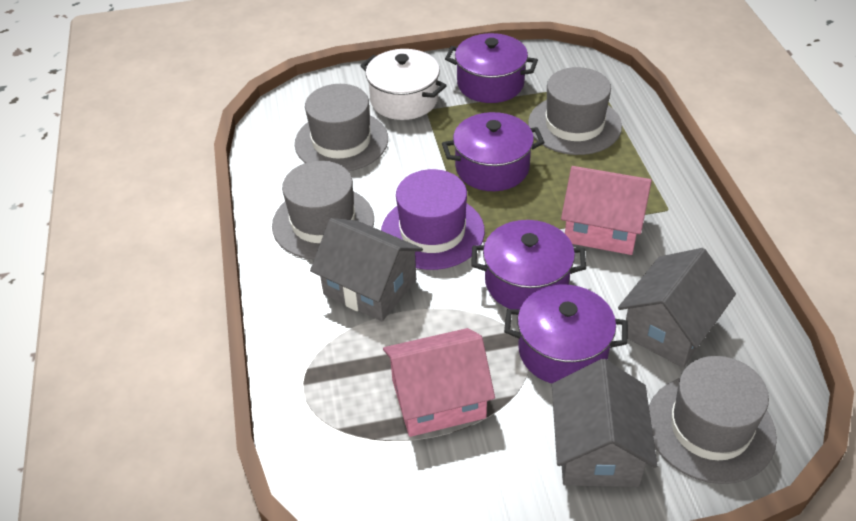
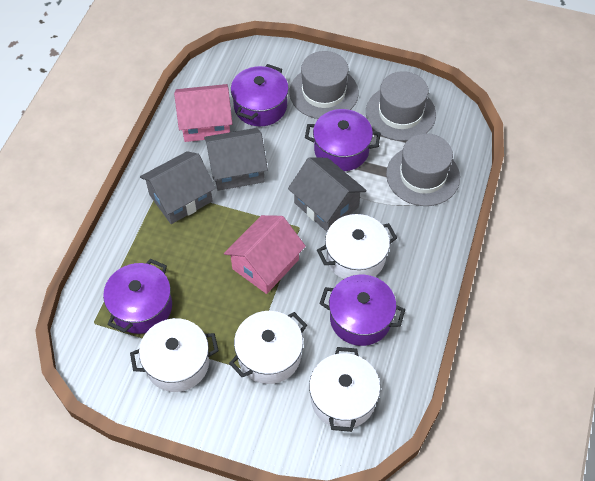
grey hat: 4 -> 3
purple hat: 1 -> 0
white pot: 1 -> 4

